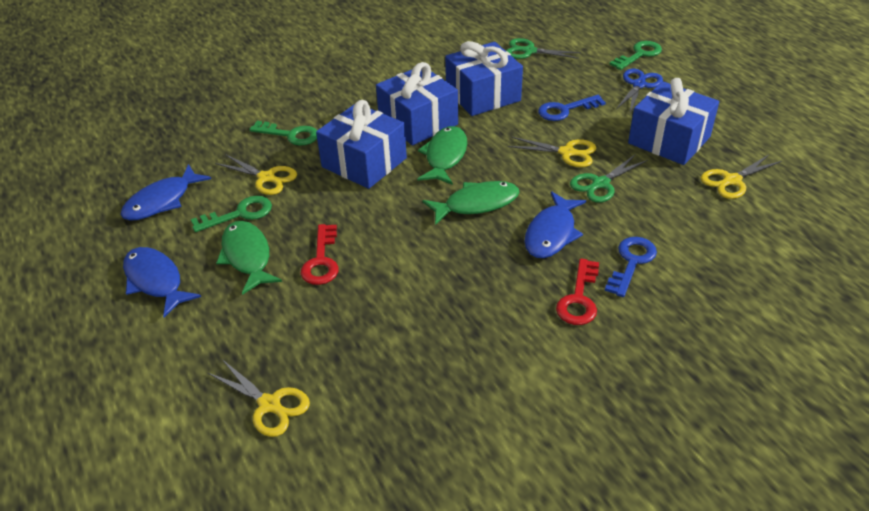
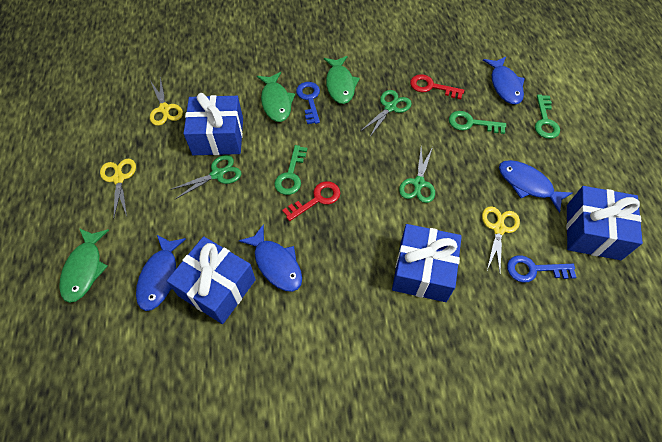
blue fish: 3 -> 4
blue scissors: 1 -> 0
green scissors: 2 -> 3
yellow scissors: 4 -> 3

